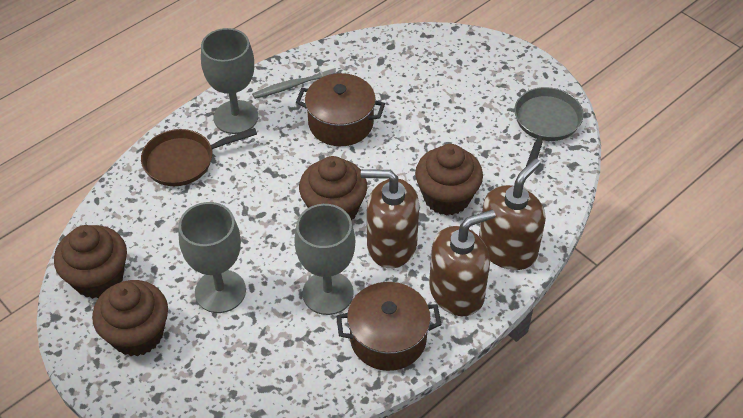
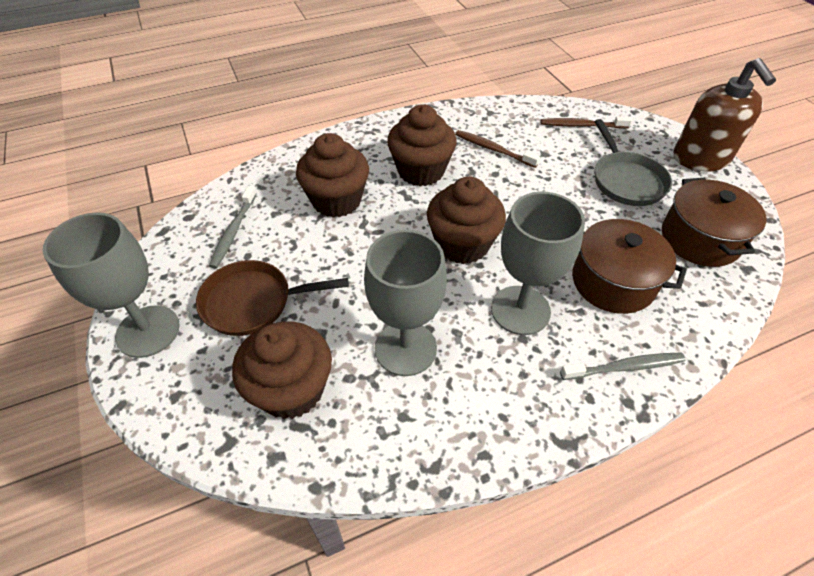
brown soap dispenser: 3 -> 1
brown toothbrush: 0 -> 2
grey toothbrush: 1 -> 2

